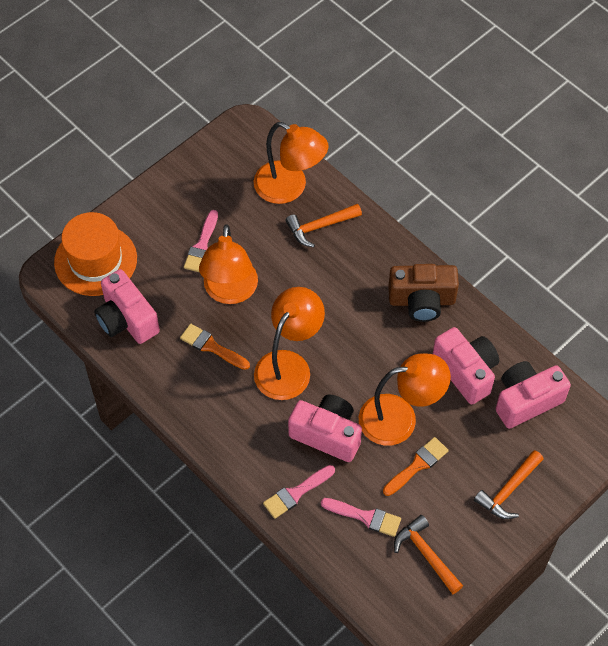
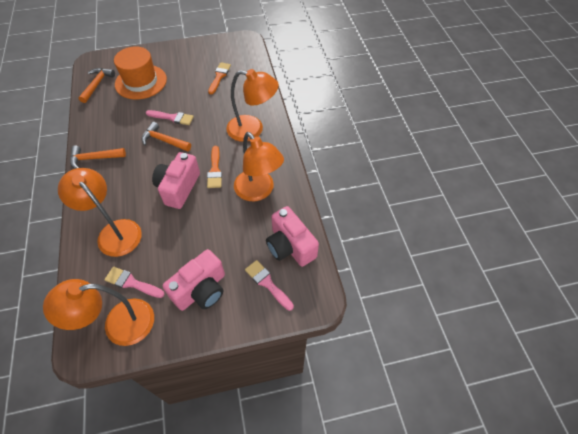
brown camera: 1 -> 0
pink camera: 4 -> 3

